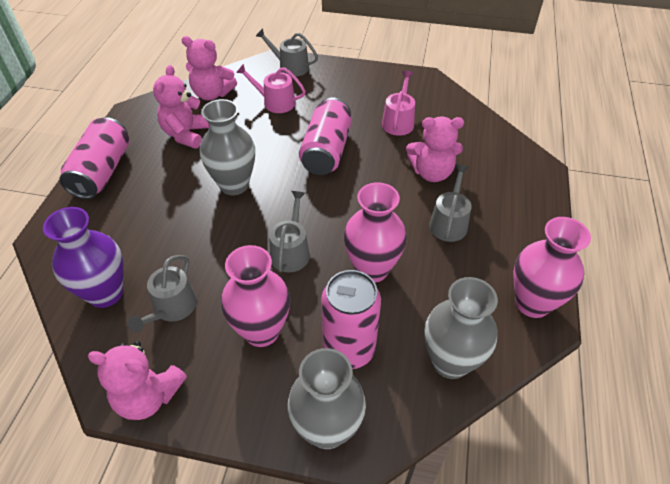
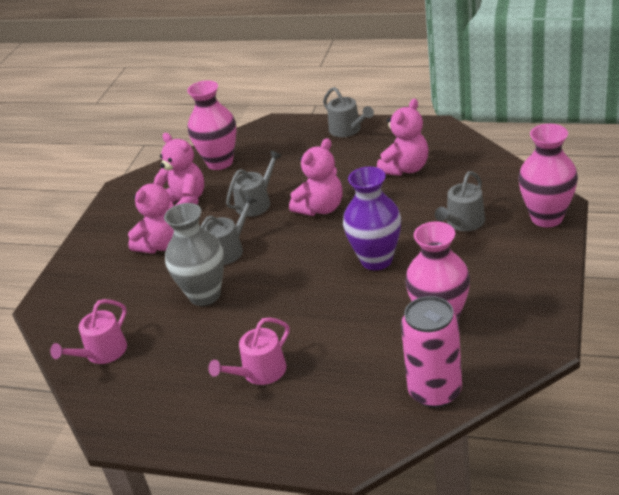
grey vase: 3 -> 1
pink can: 3 -> 1

